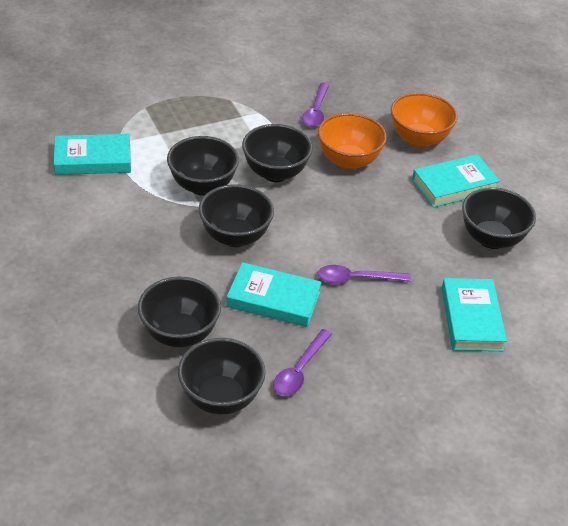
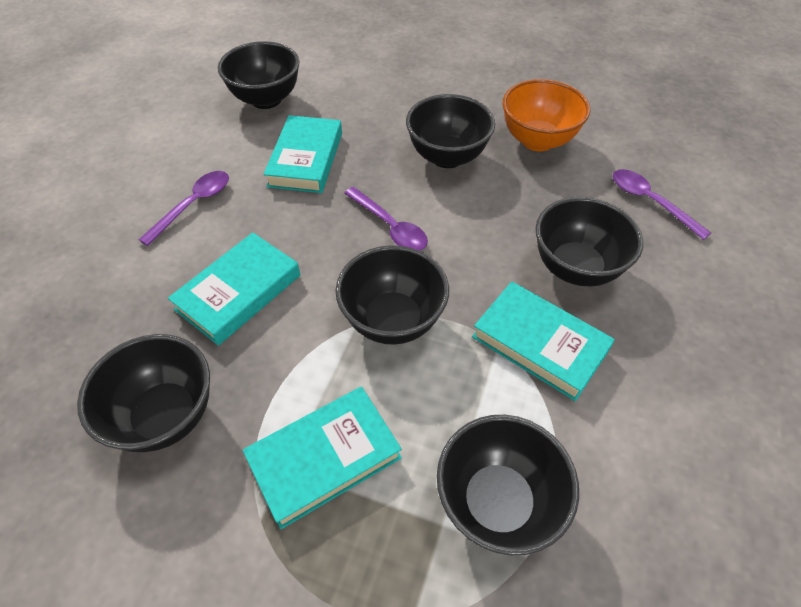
orange bowl: 2 -> 1

